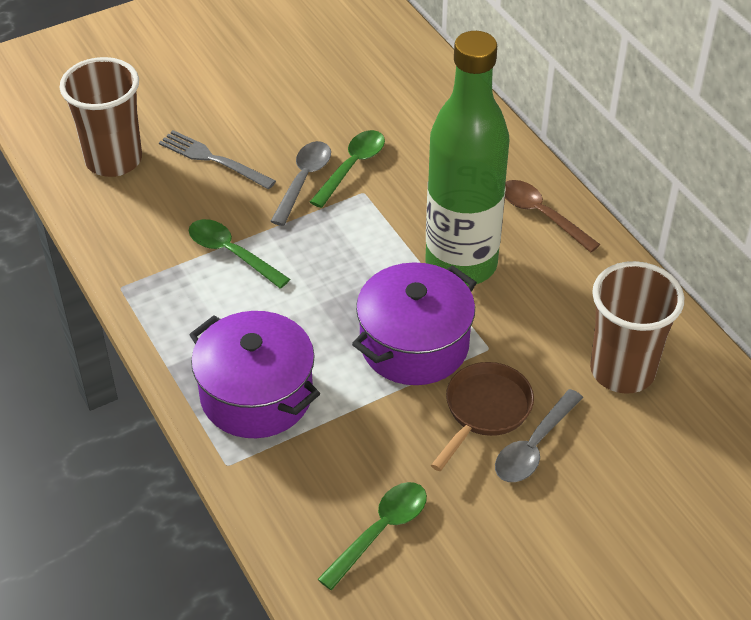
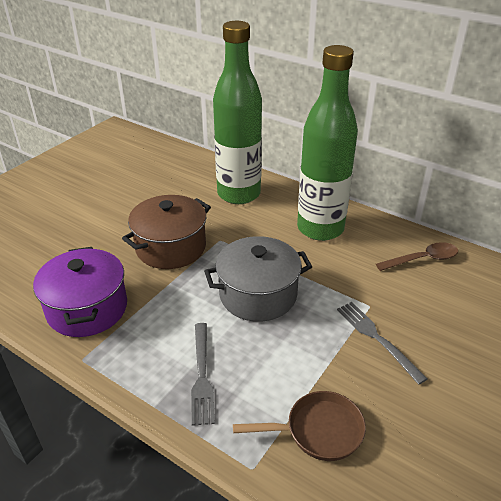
brown cup: 2 -> 0
brown pot: 0 -> 1
green bottle: 1 -> 2
green spoon: 3 -> 0
grey fork: 1 -> 2
grey pot: 0 -> 1
grey spoon: 2 -> 0
purple pot: 2 -> 1

